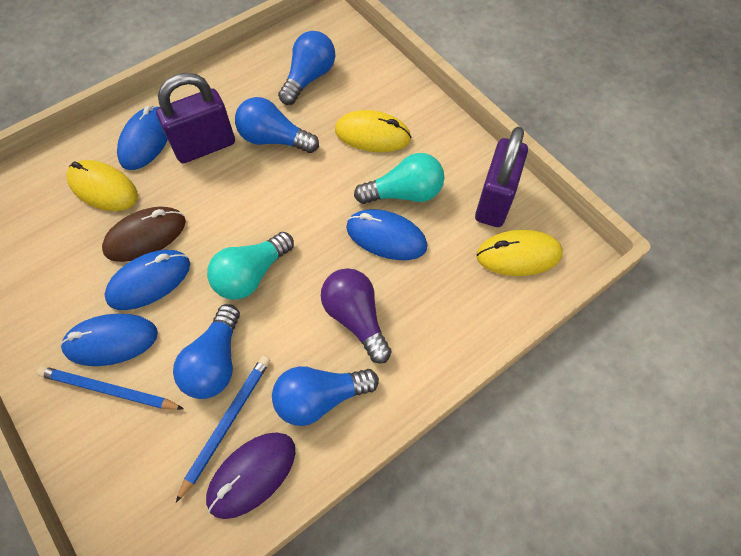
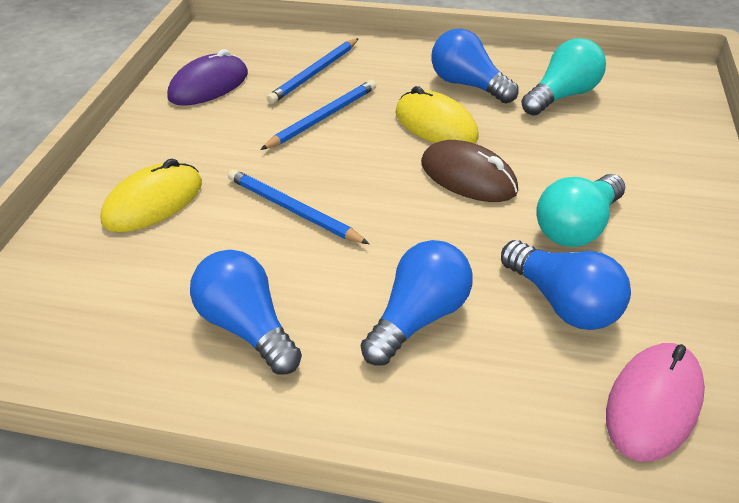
blue mouse: 4 -> 0
blue pencil: 2 -> 3
pink mouse: 0 -> 1
purple light bulb: 1 -> 0
purple padlock: 2 -> 0
yellow mouse: 3 -> 2

